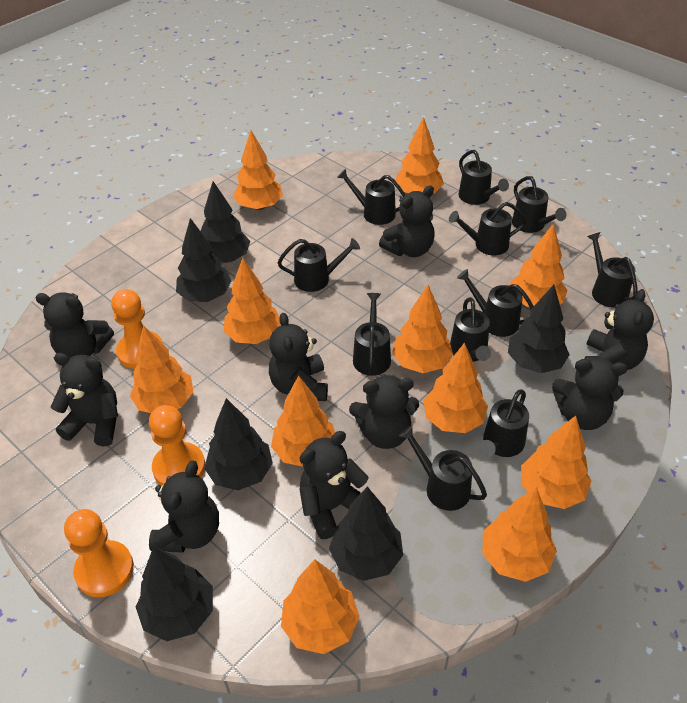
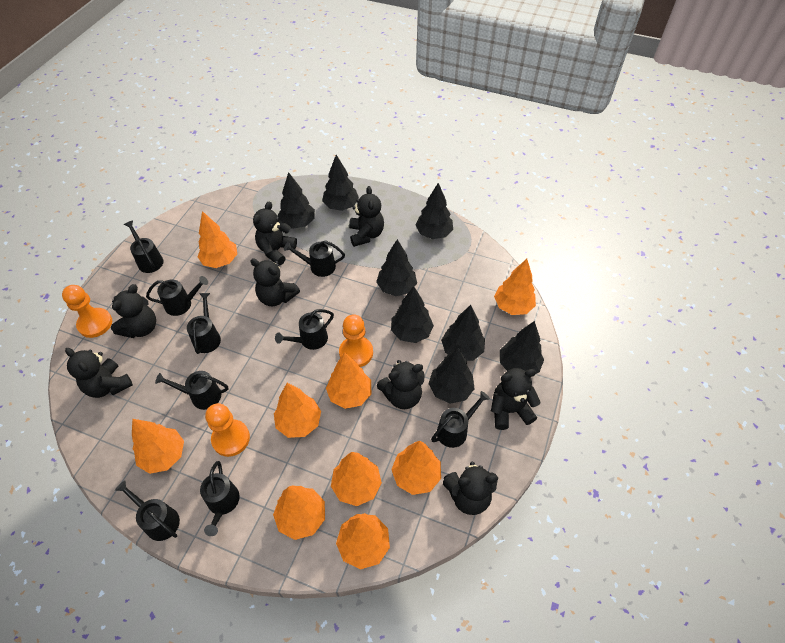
black teddy bear: 9 -> 8
black tree: 6 -> 8
black watering can: 11 -> 9
orange tree: 11 -> 9

